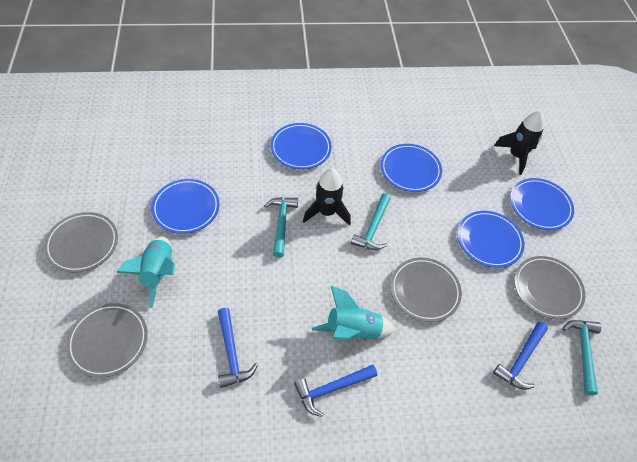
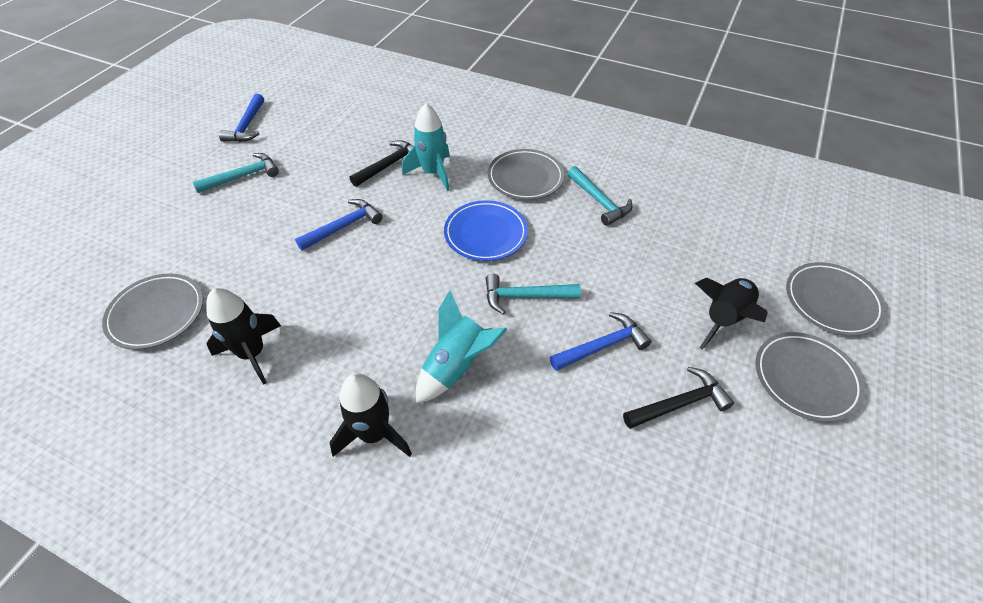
black hammer: 0 -> 2
black rocket: 2 -> 3
blue plate: 5 -> 1

